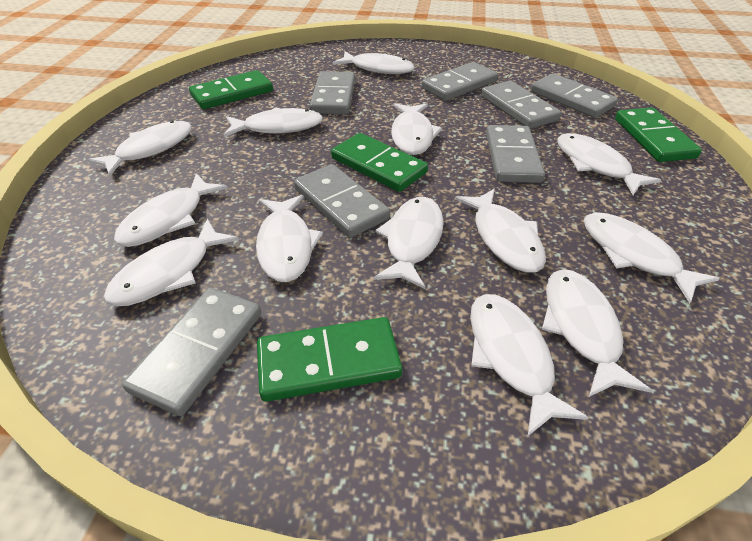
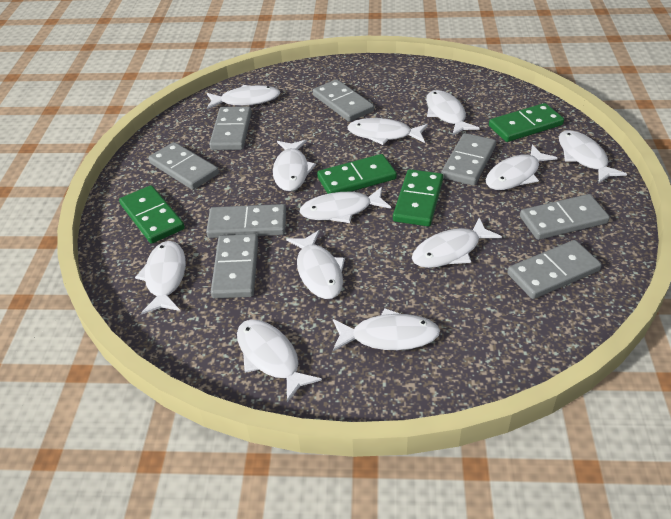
grey domino: 7 -> 8
white fish: 13 -> 12

